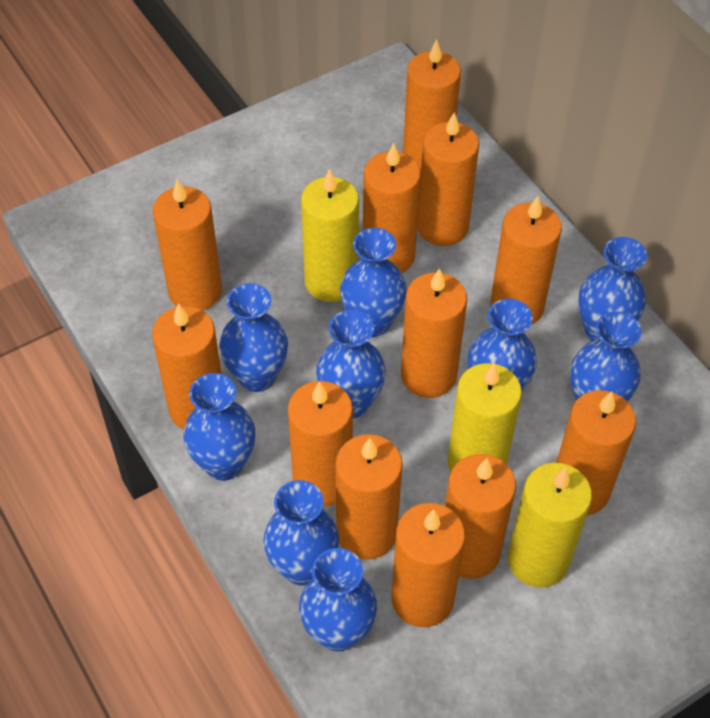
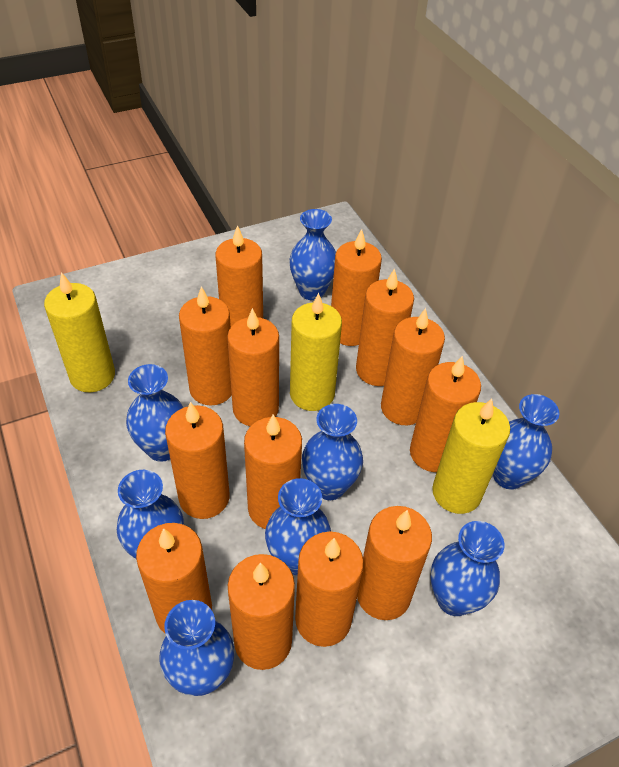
blue vase: 9 -> 8
orange candle: 12 -> 13

